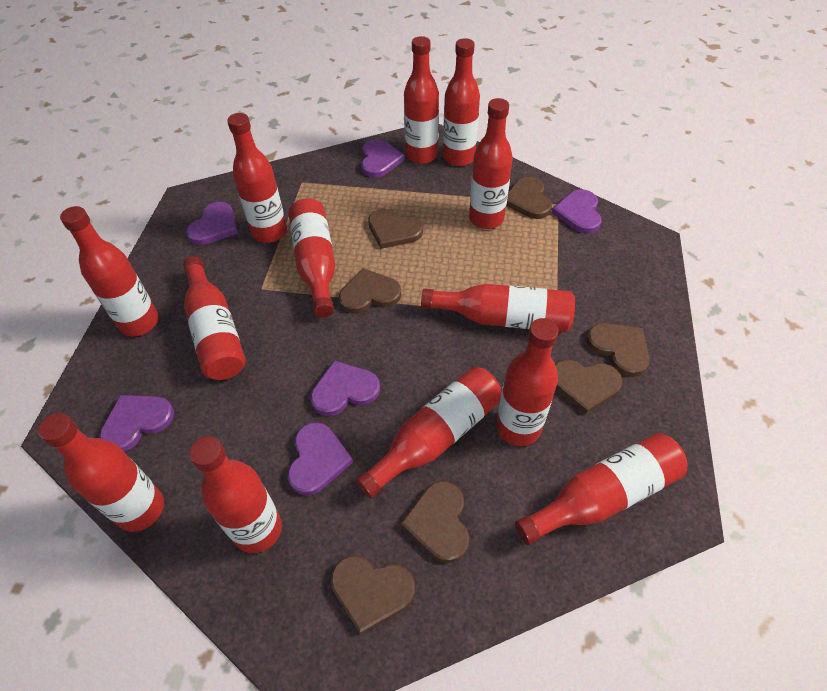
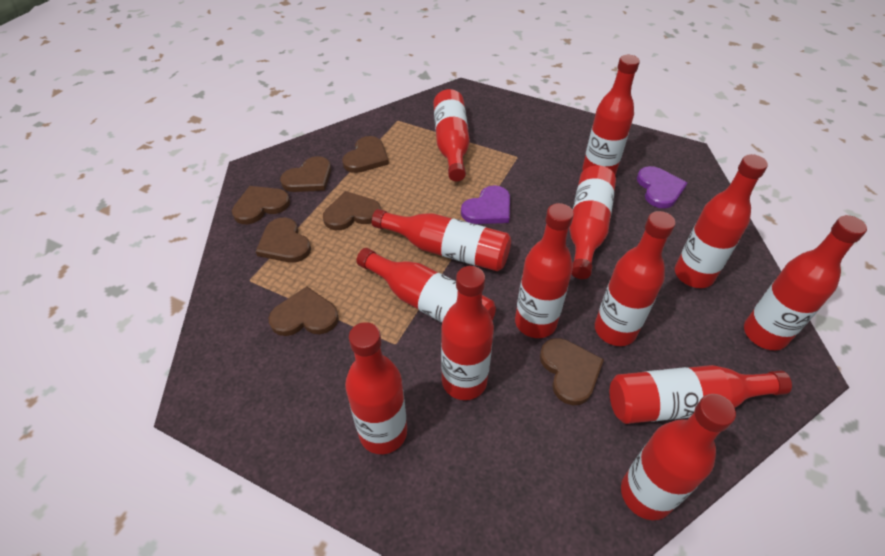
purple heart: 6 -> 2

